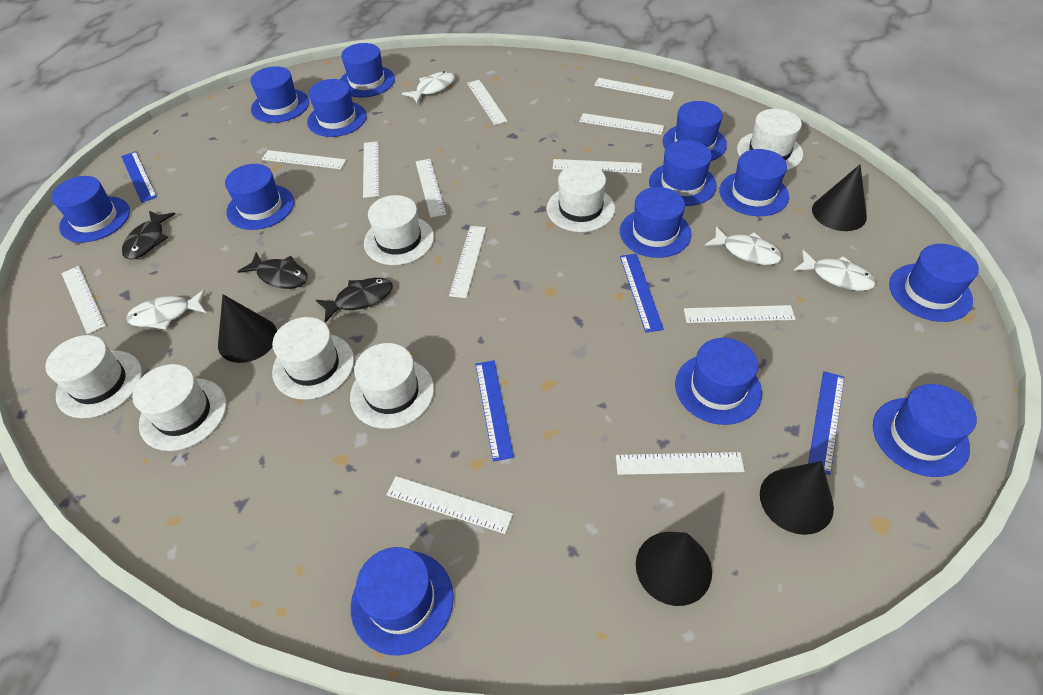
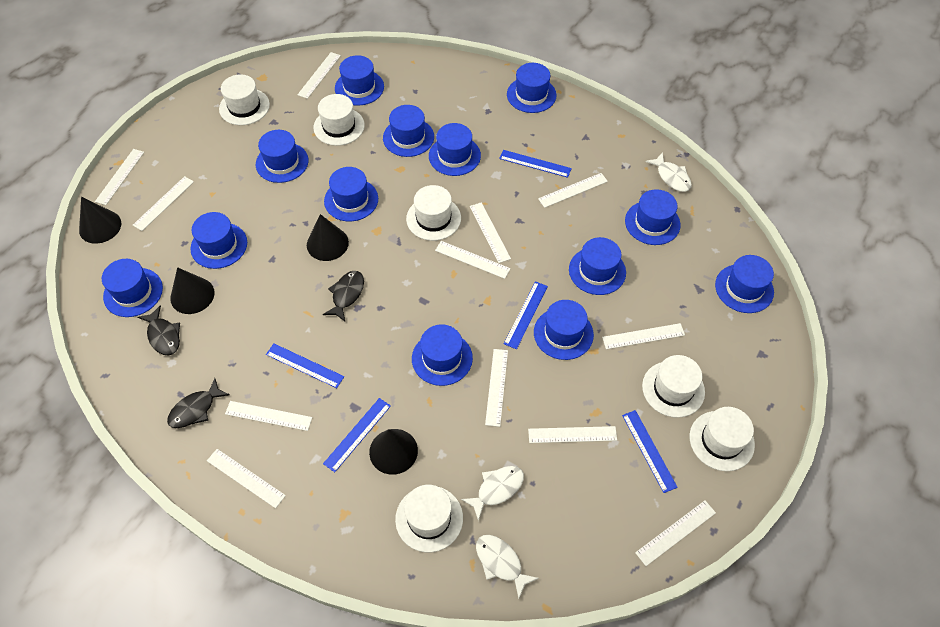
blue ruler: 4 -> 5
white fish: 4 -> 3
white hat: 7 -> 6

